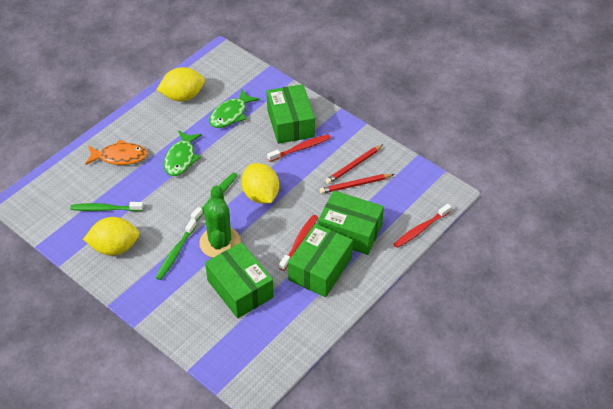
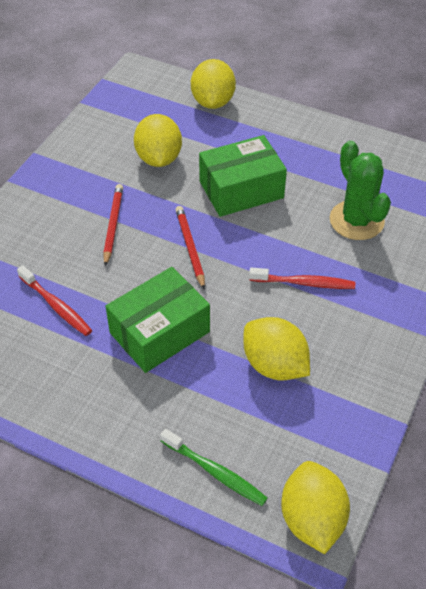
green box: 4 -> 2
green fish: 2 -> 0
green toothbrush: 3 -> 1
orange fish: 1 -> 0
red toothbrush: 3 -> 2
yellow lemon: 3 -> 4

